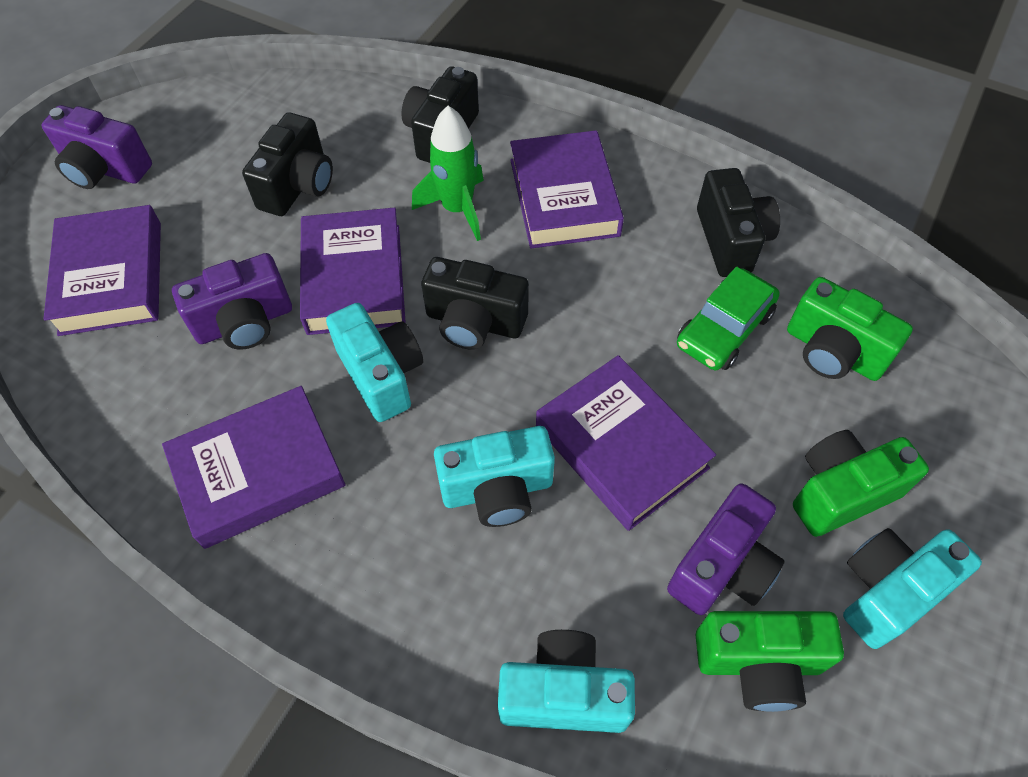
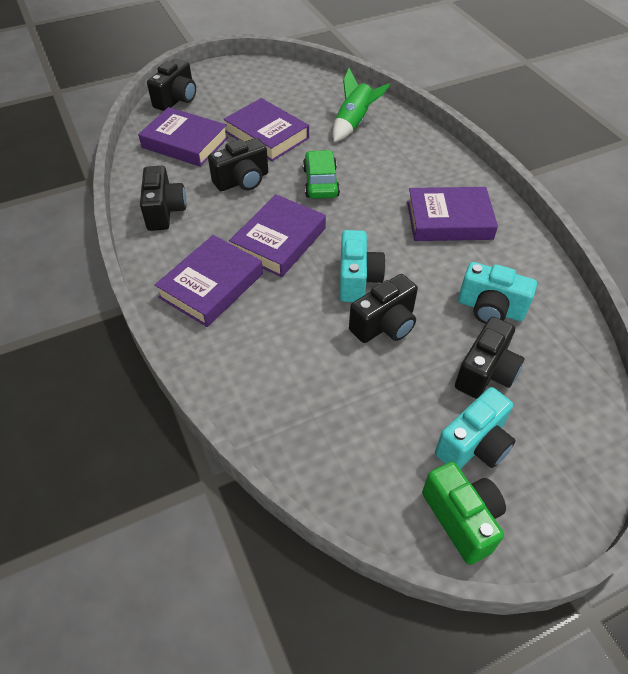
black camera: 4 -> 5
green camera: 3 -> 1
purple camera: 3 -> 0
turquoise camera: 4 -> 3

